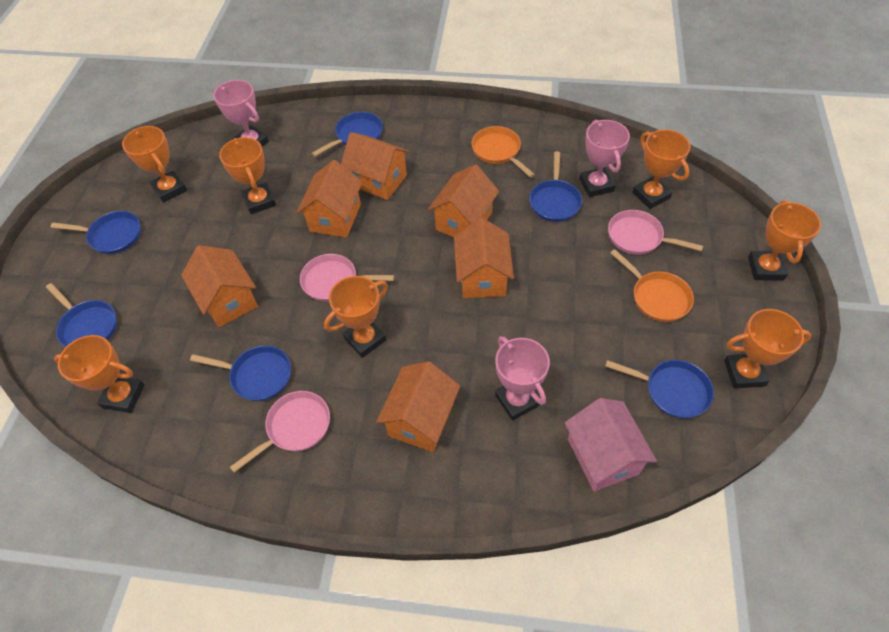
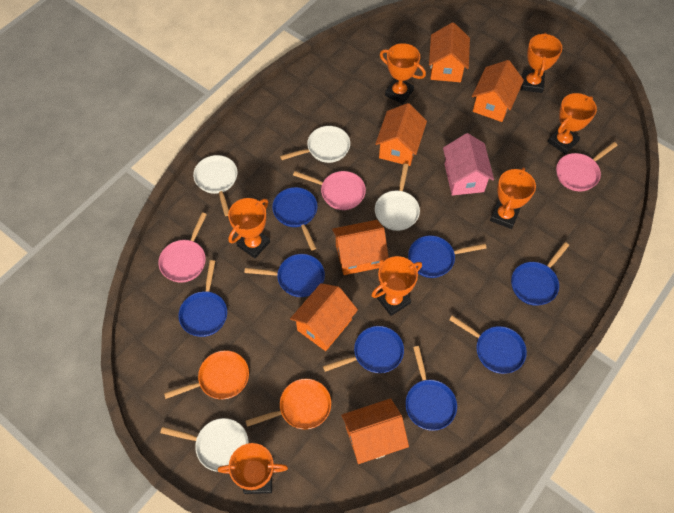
blue pan: 6 -> 8
pink trophy: 3 -> 0
white pan: 0 -> 4

